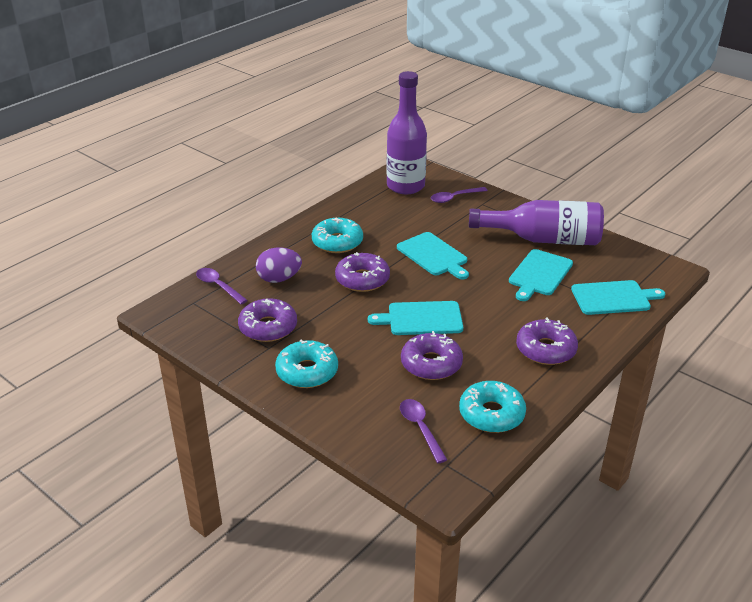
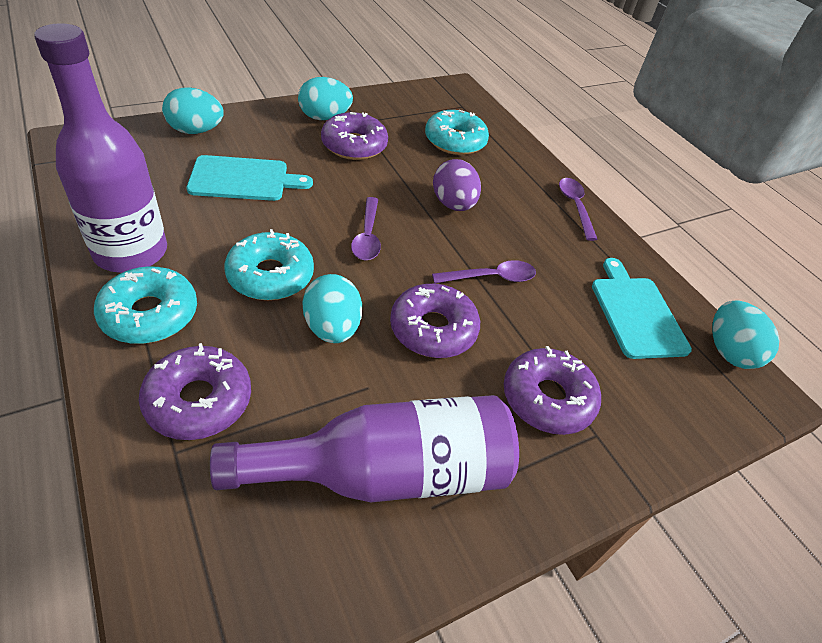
turquoise cutting board: 4 -> 2
turquoise egg: 0 -> 4

